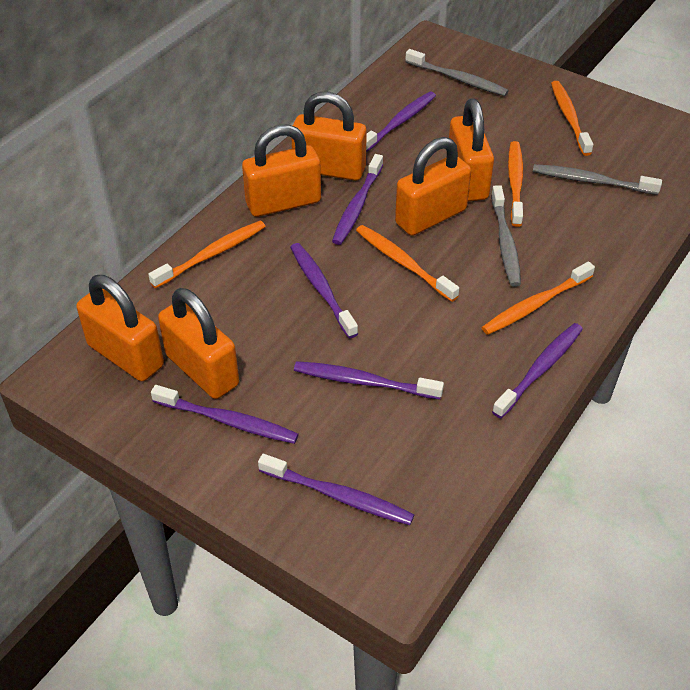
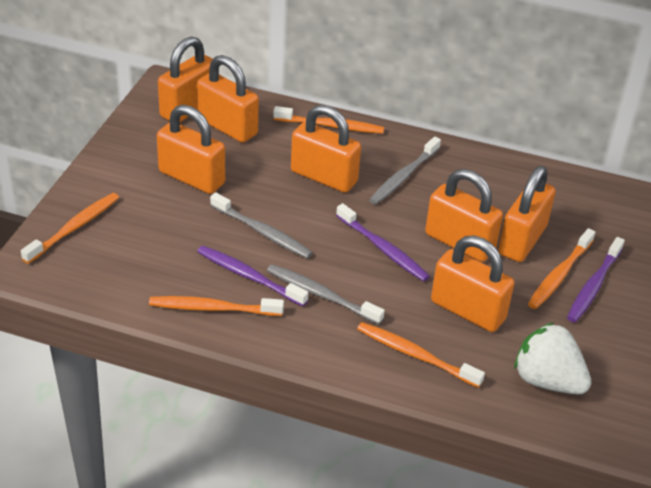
orange padlock: 6 -> 7
purple toothbrush: 7 -> 3
white strawberry: 0 -> 1

